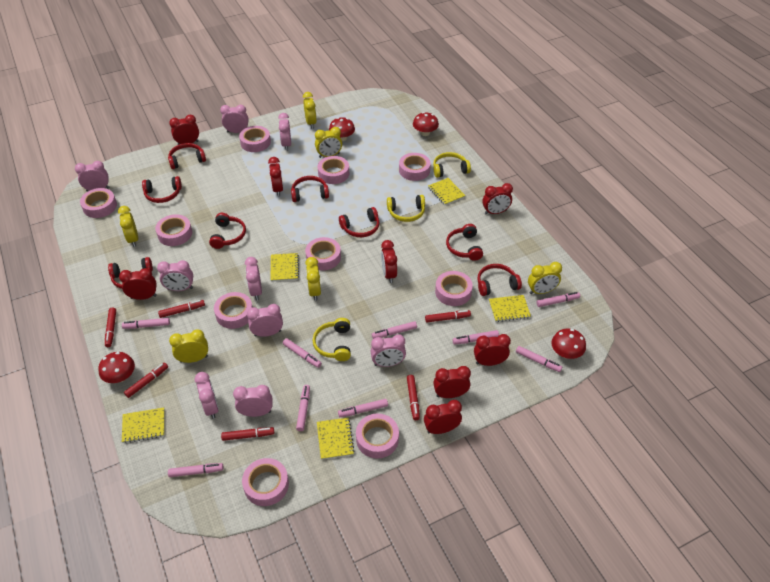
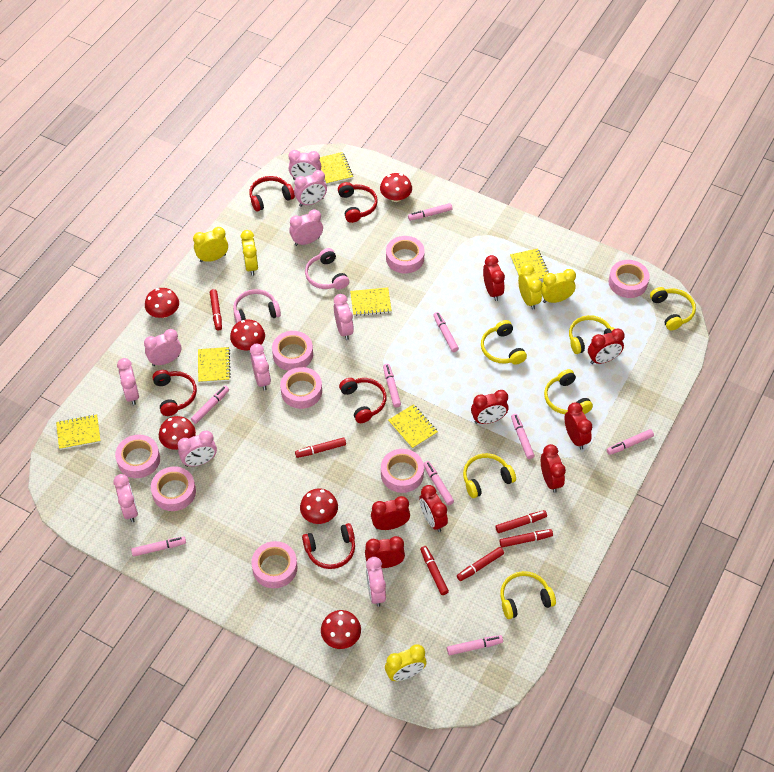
pink clock: 9 -> 10
pink headphones: 0 -> 2
pink tape: 10 -> 8
red headphones: 8 -> 5
red mushroom: 4 -> 6
yellow clock: 6 -> 5
yellow headphones: 3 -> 6
yellow notebook: 5 -> 6

